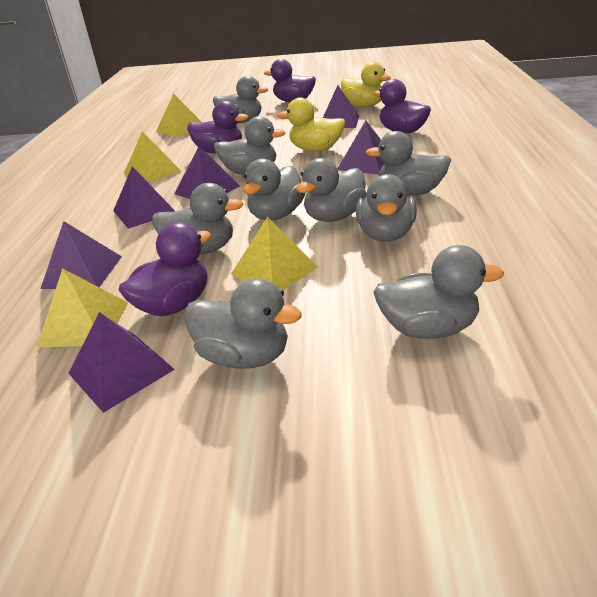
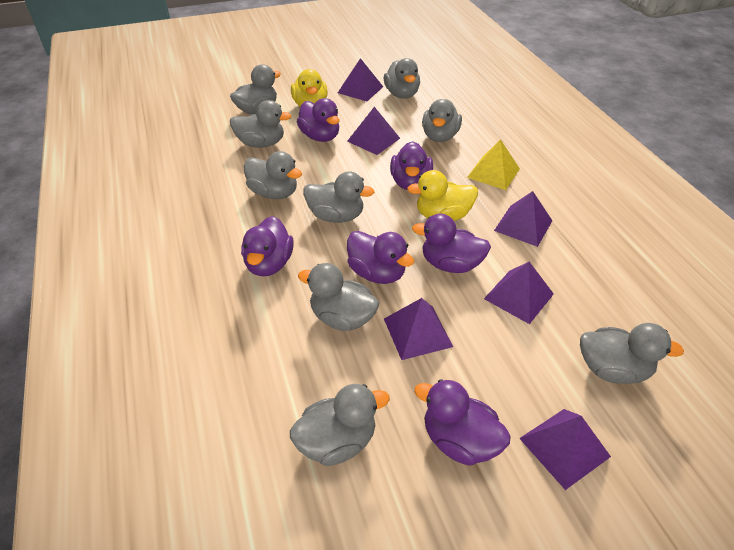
purple duck: 4 -> 6
yellow pyramid: 4 -> 1

